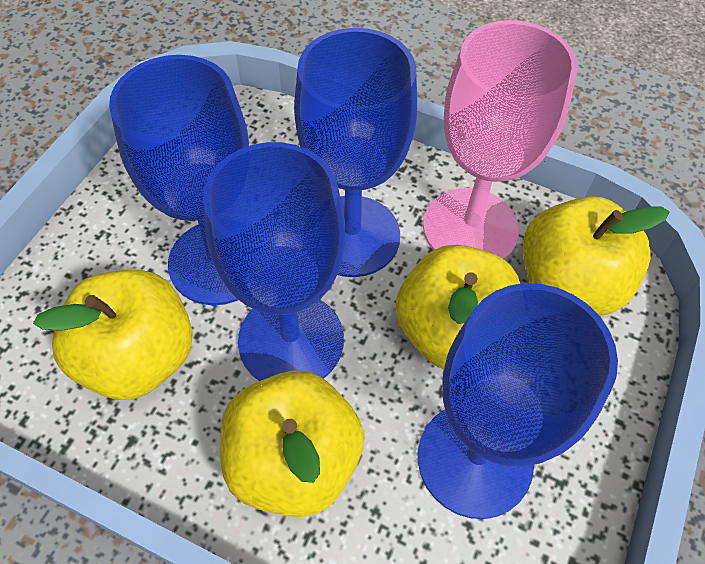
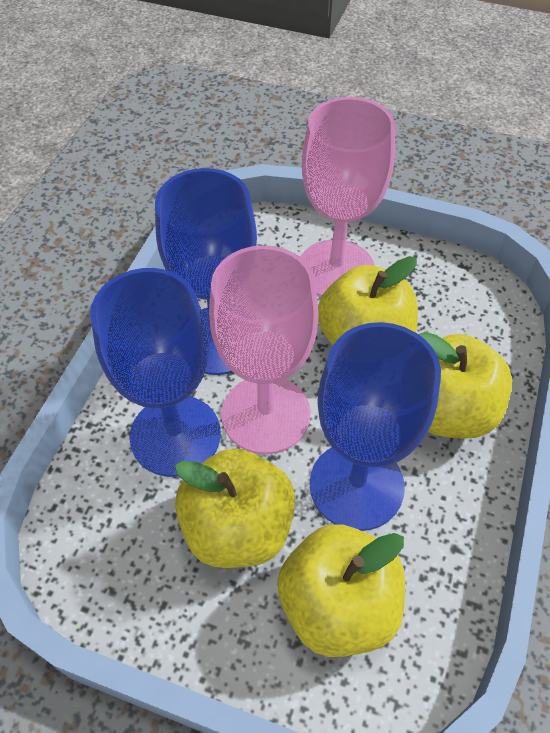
blue goblet: 4 -> 3
pink goblet: 1 -> 2

